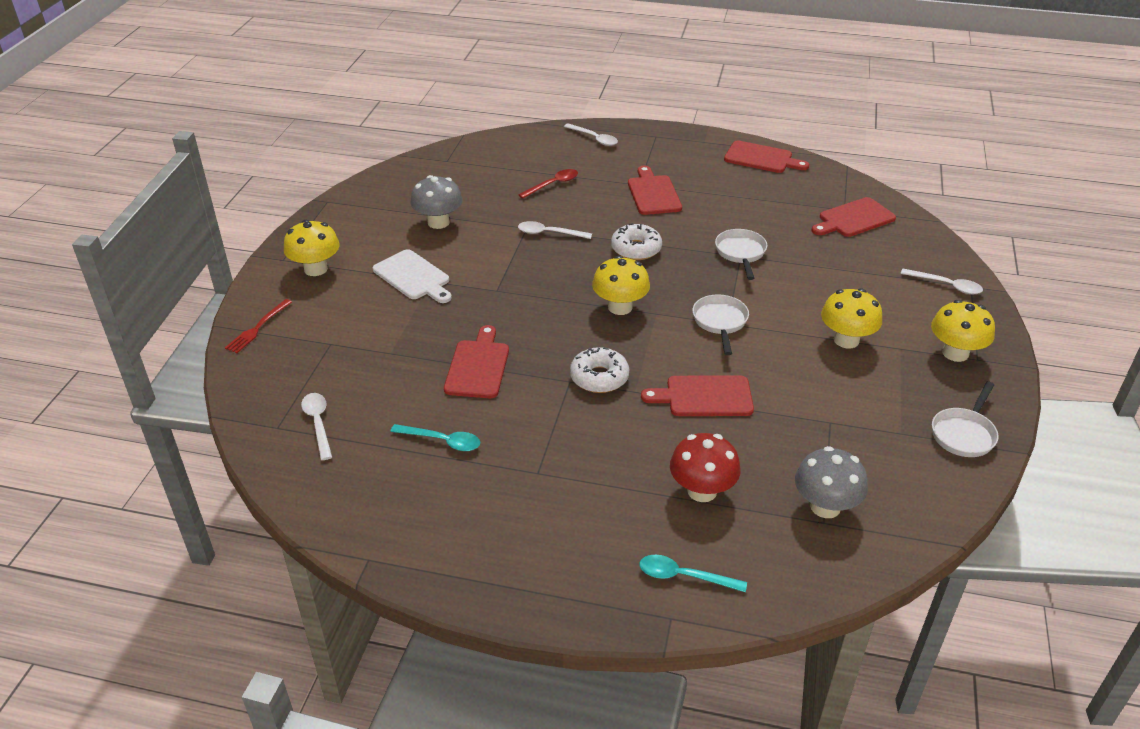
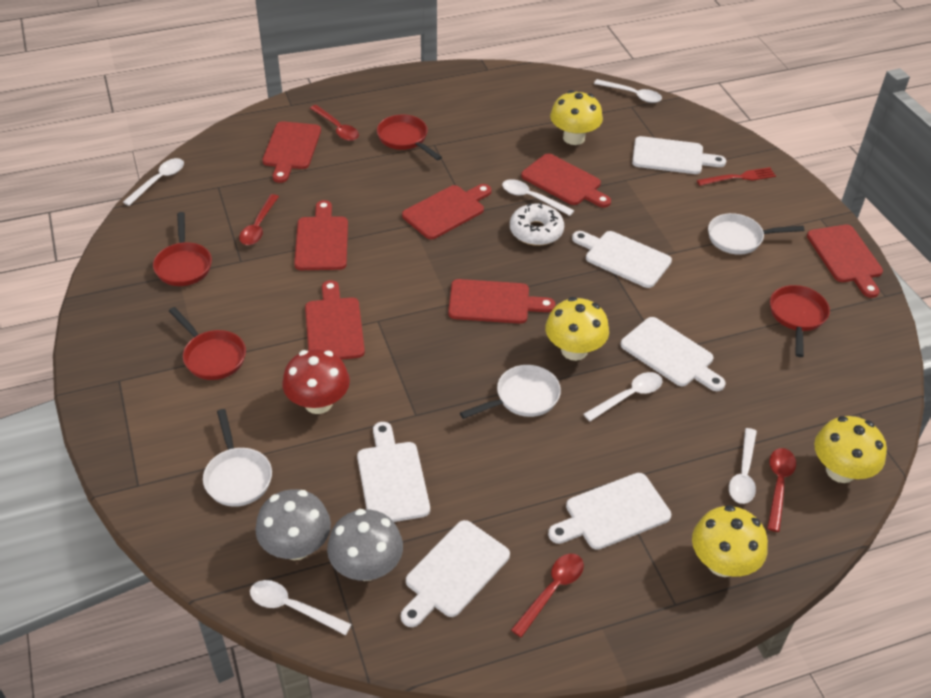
red cutting board: 5 -> 7
red pan: 0 -> 4
red spoon: 1 -> 4
turquoise spoon: 2 -> 0
white cutting board: 1 -> 6
white donut: 2 -> 1
white spoon: 4 -> 6

